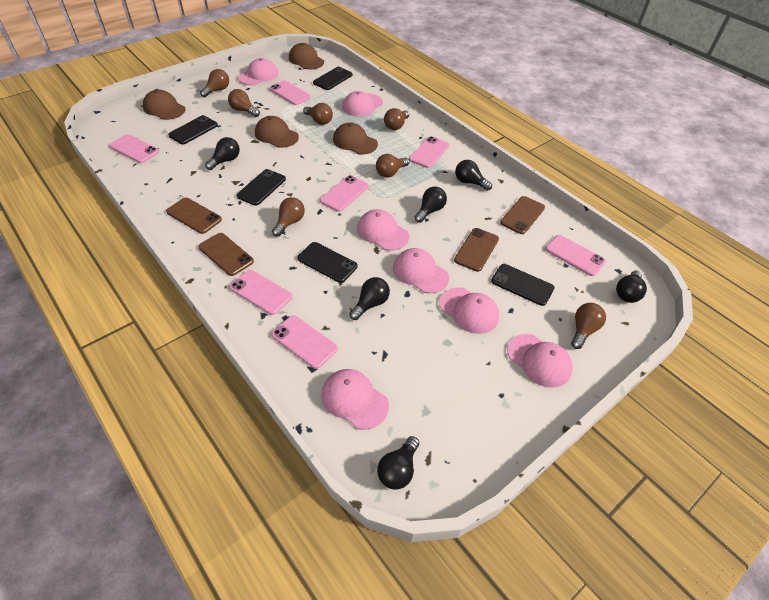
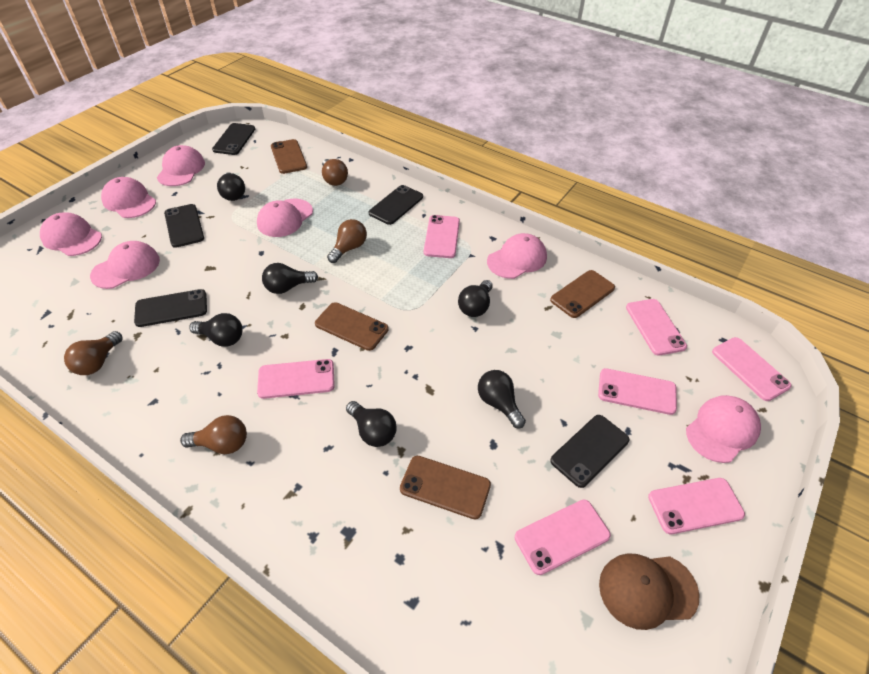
brown cap: 4 -> 1
brown light bulb: 7 -> 4

